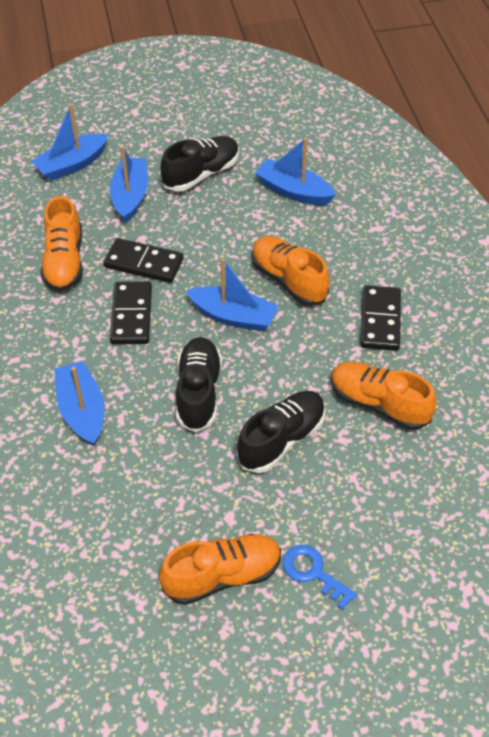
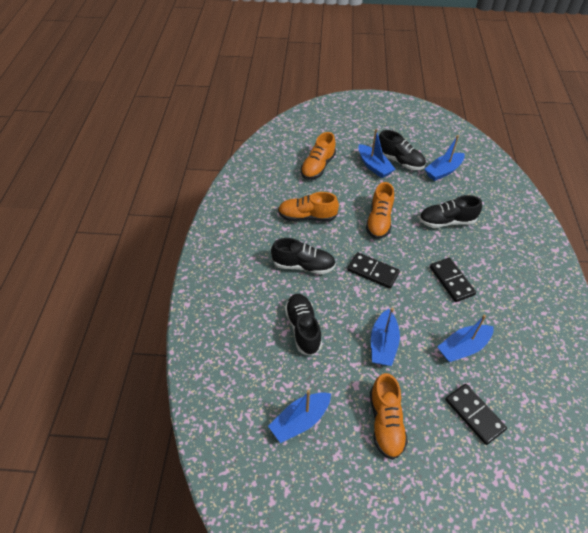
black shoe: 3 -> 4
blue key: 1 -> 0

